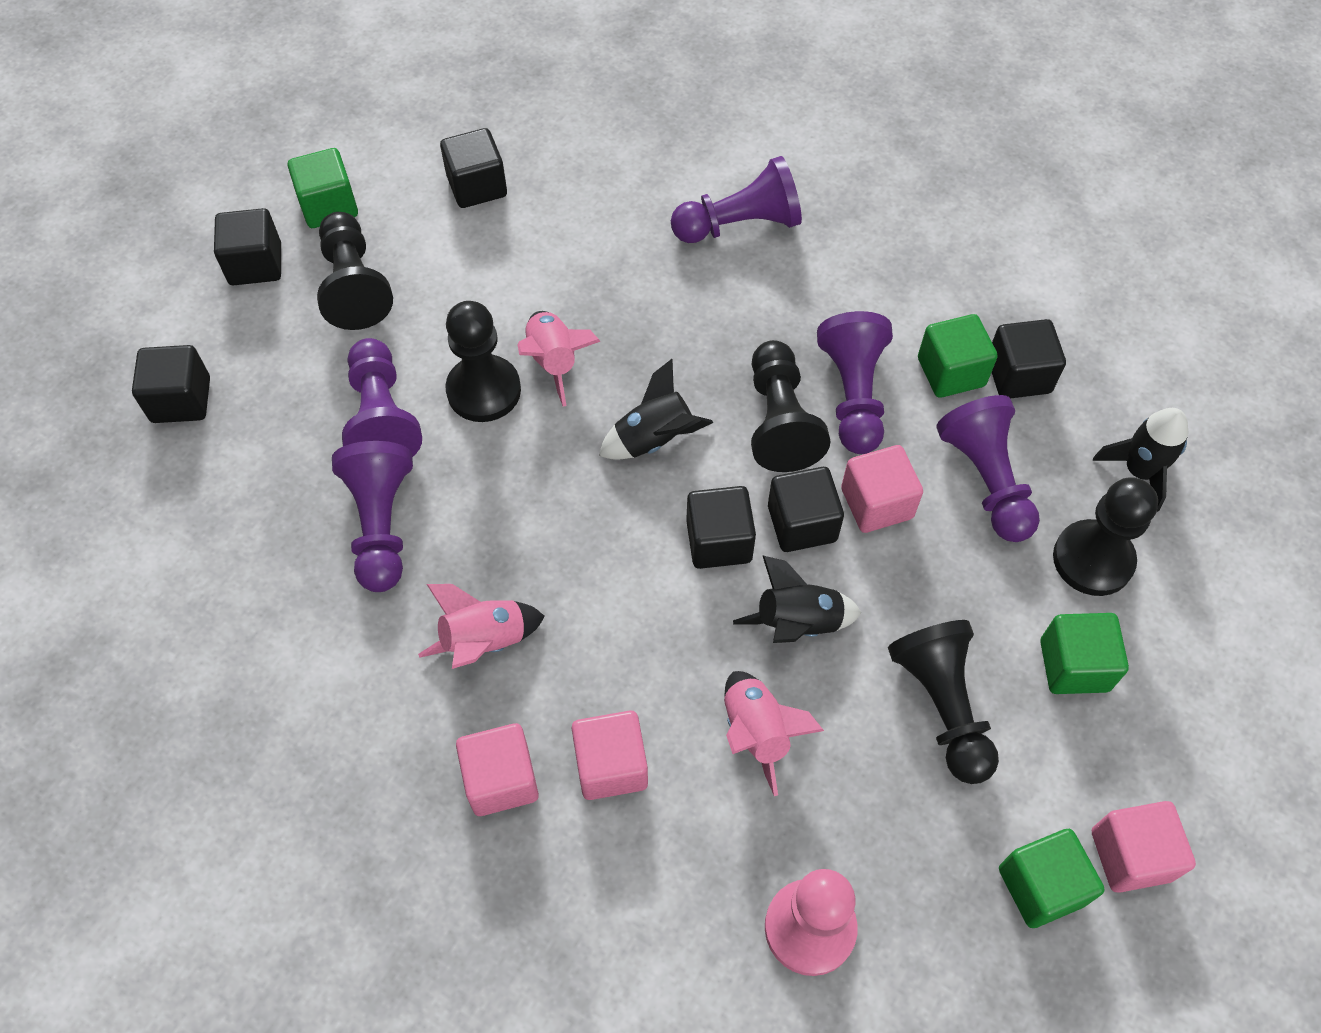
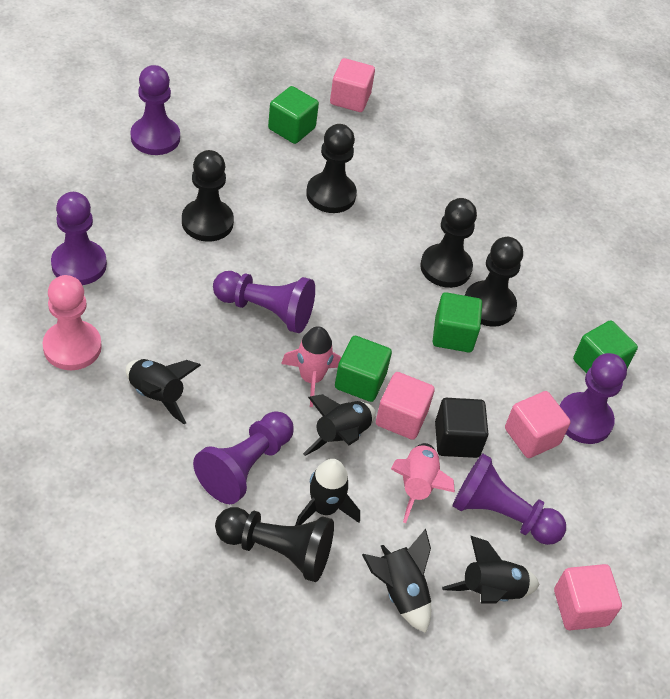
black cube: 6 -> 1
black rocket: 3 -> 5
pink rocket: 3 -> 2
purple pawn: 5 -> 6

